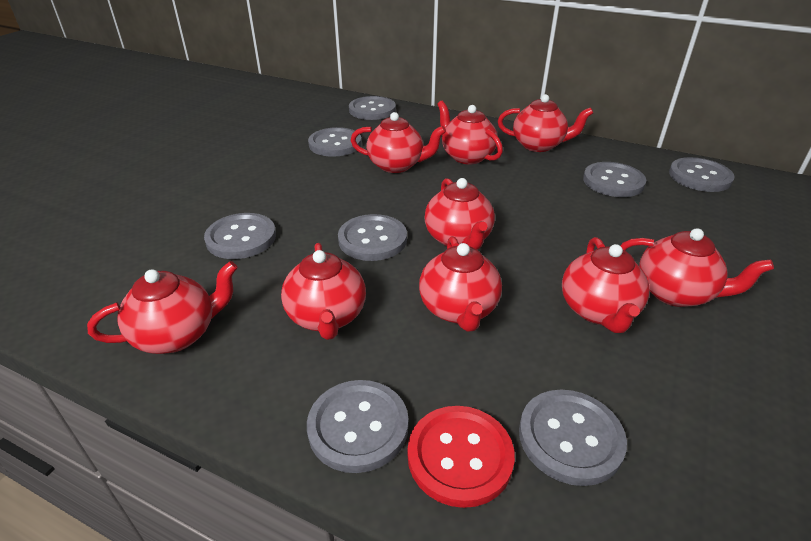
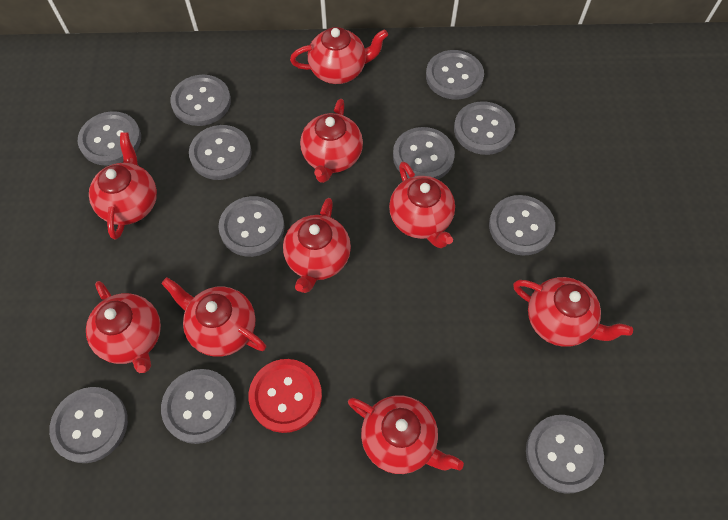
grey button: 8 -> 11

